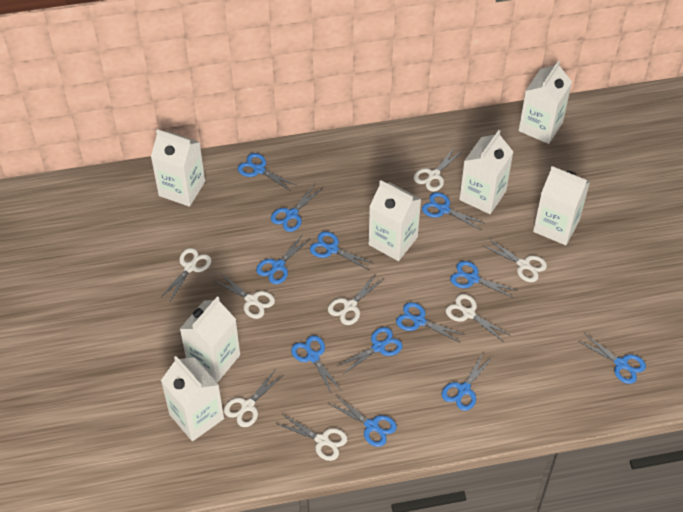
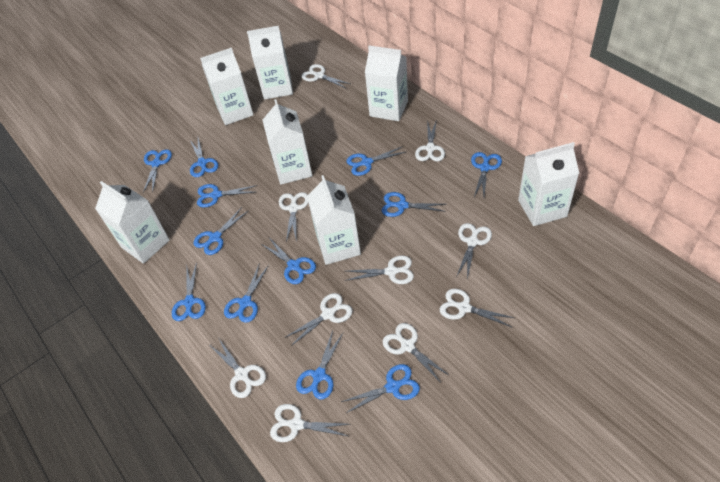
white scissors: 8 -> 10

